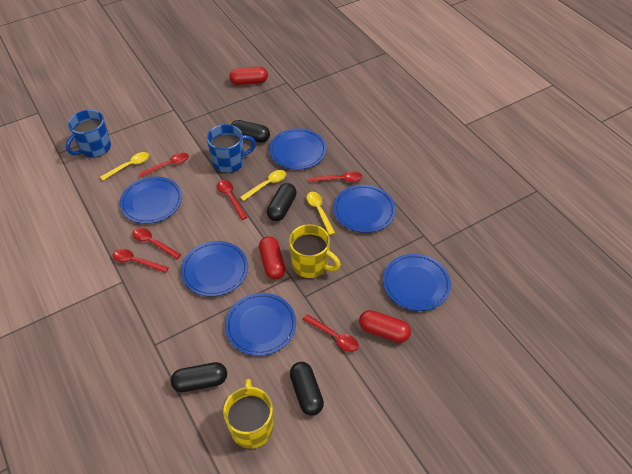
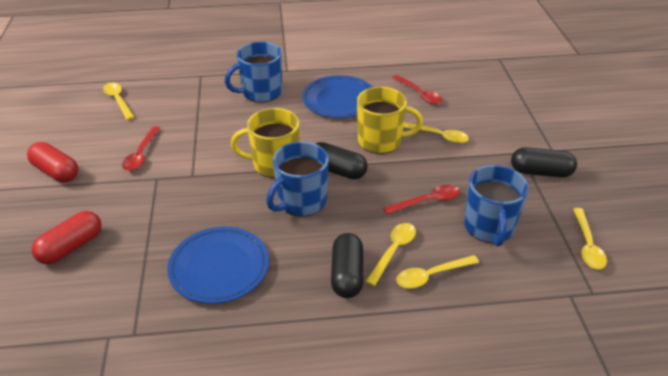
black capsule: 4 -> 3
blue mug: 2 -> 3
blue plate: 6 -> 2
red capsule: 3 -> 2
red spoon: 6 -> 3
yellow spoon: 3 -> 5

